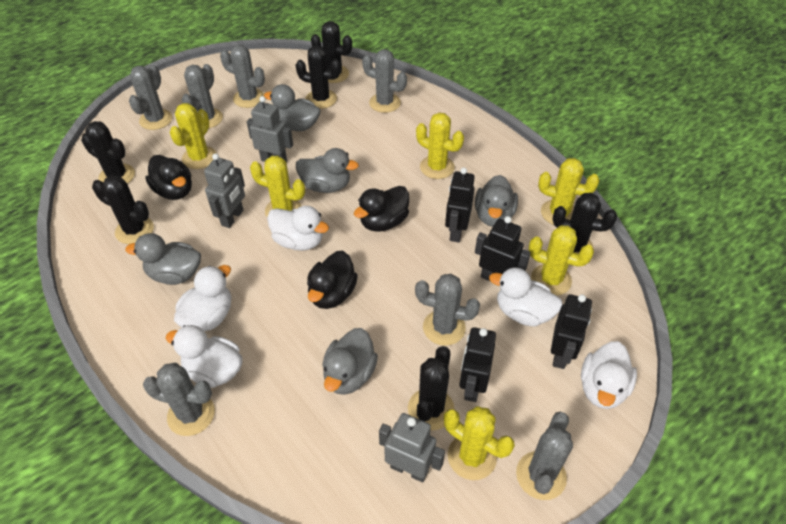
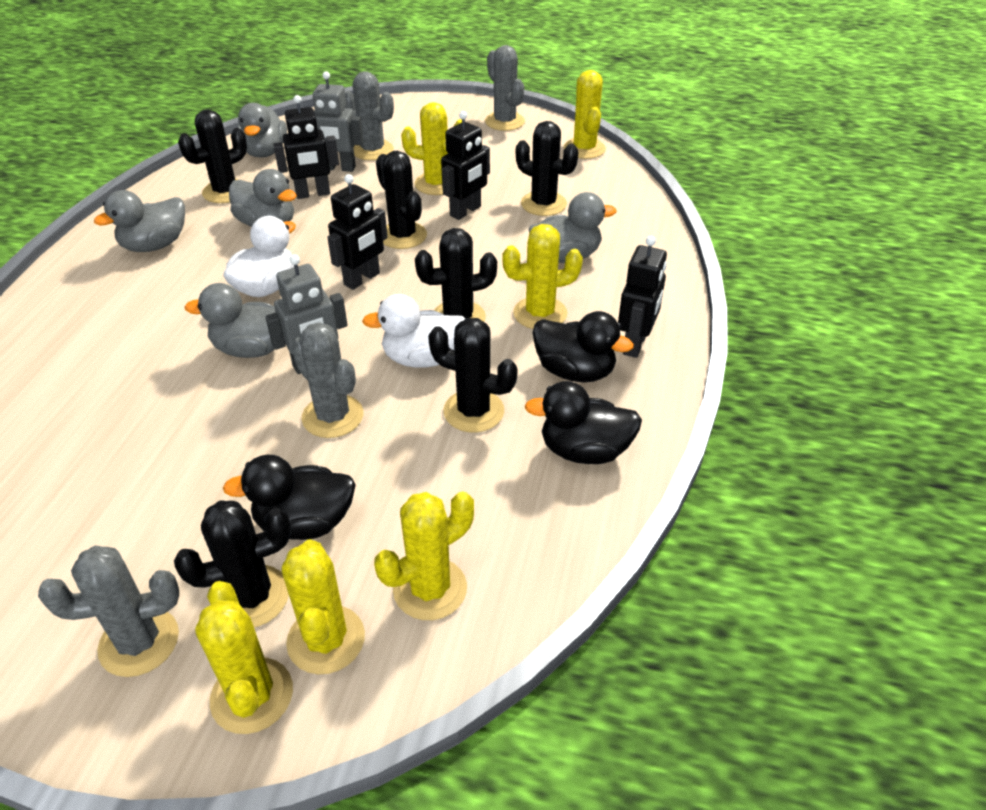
grey cactus: 7 -> 4
grey robot: 3 -> 2
white duck: 5 -> 2

